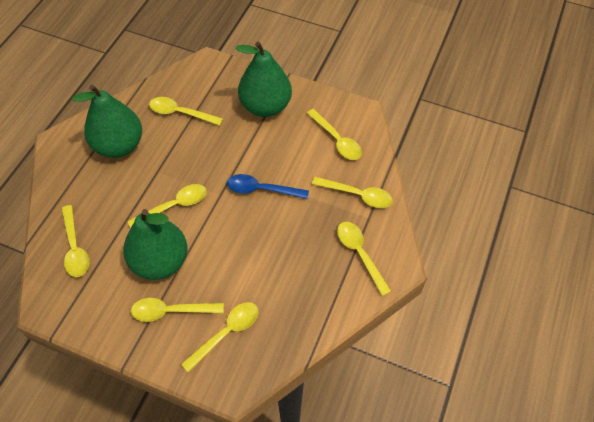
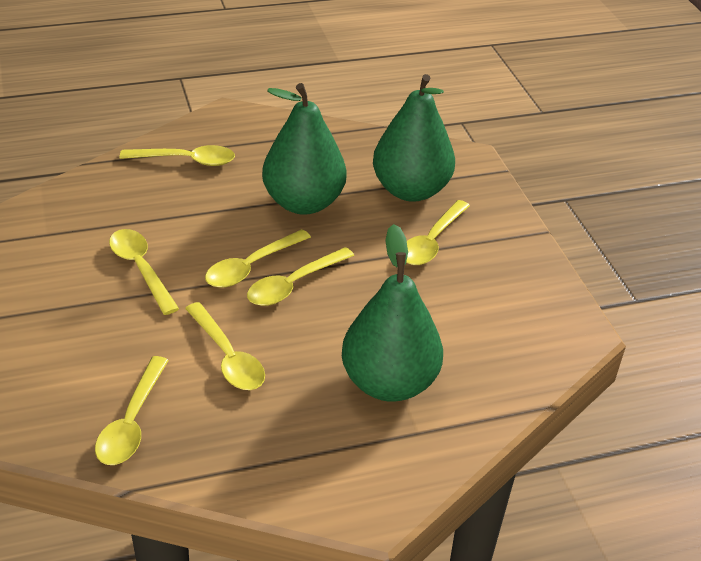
blue spoon: 1 -> 0
yellow spoon: 8 -> 7

